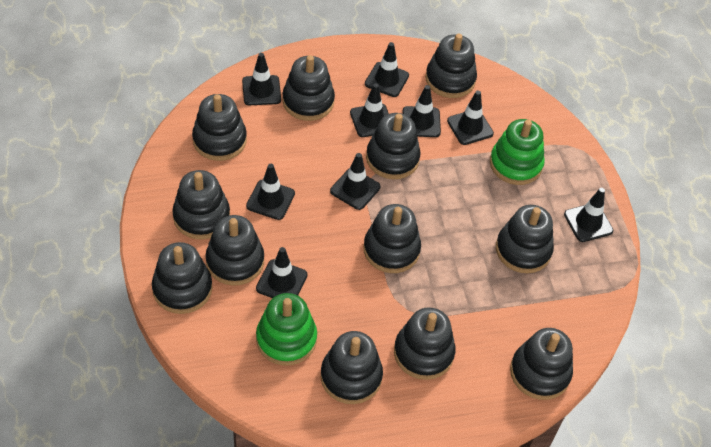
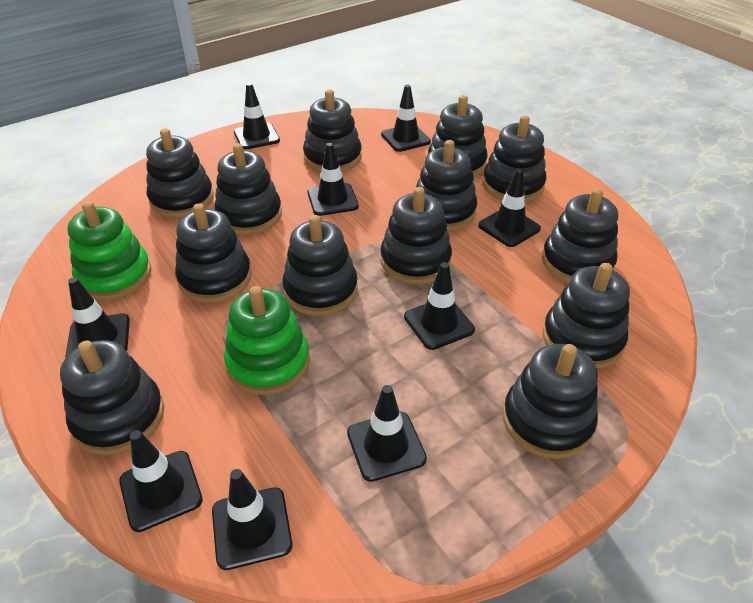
black stacking toy: 12 -> 13

